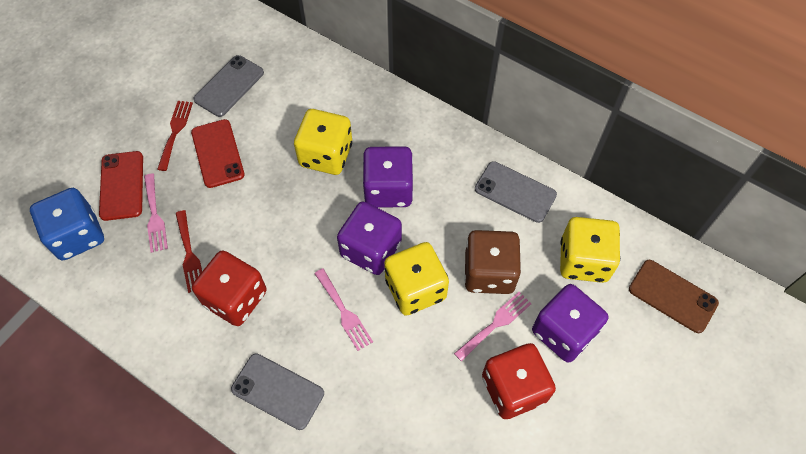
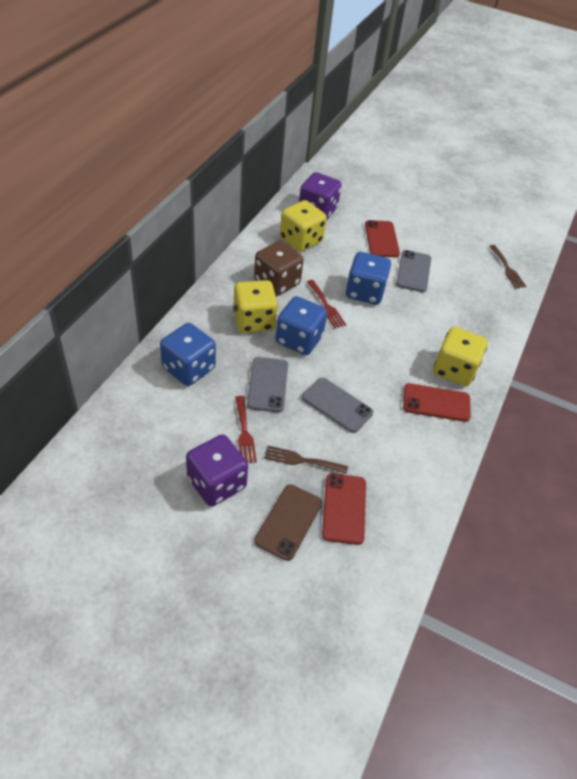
blue dice: 1 -> 3
brown fork: 0 -> 2
pink fork: 3 -> 0
purple dice: 3 -> 2
red dice: 2 -> 0
red phone: 2 -> 3

